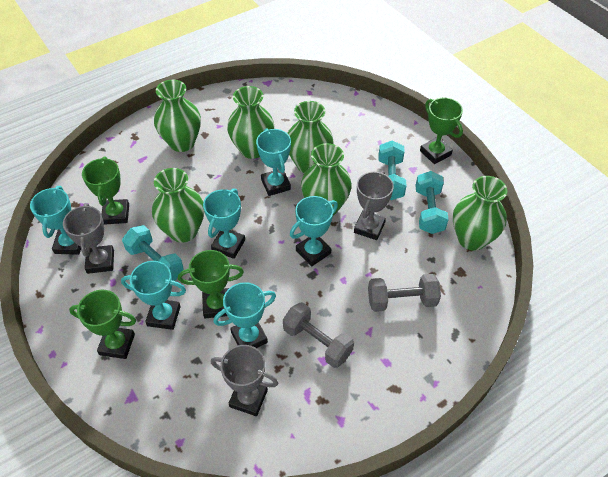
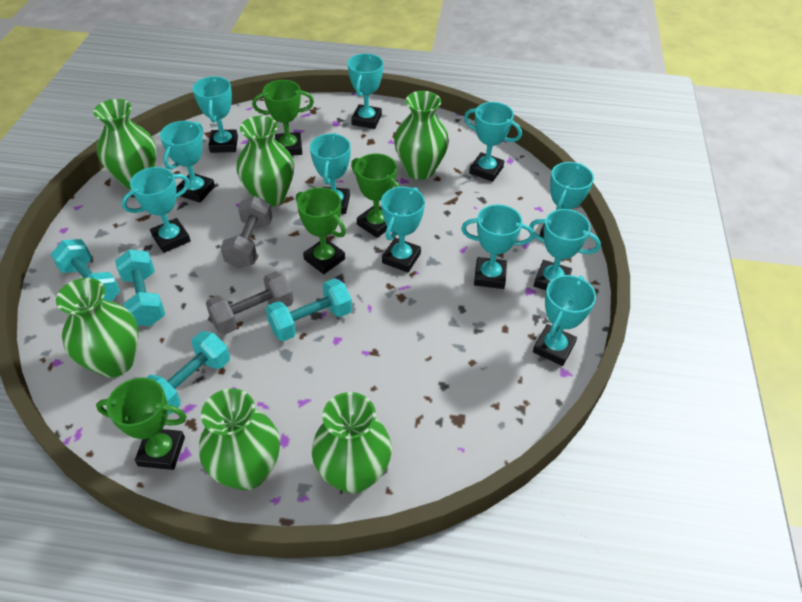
grey trophy: 3 -> 0
turquoise dumbbell: 3 -> 4
turquoise trophy: 6 -> 11

